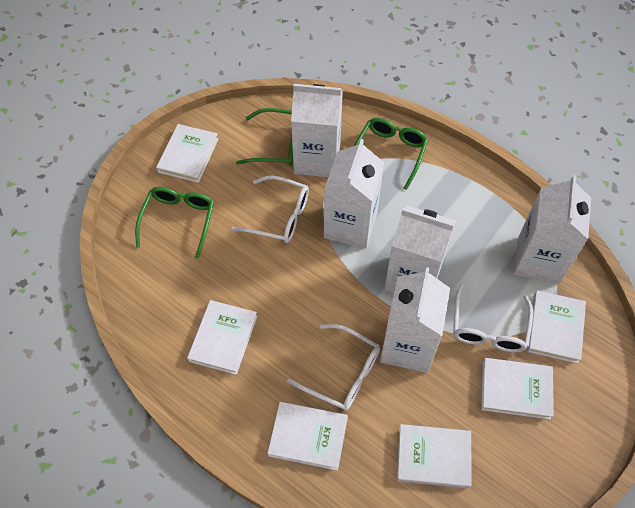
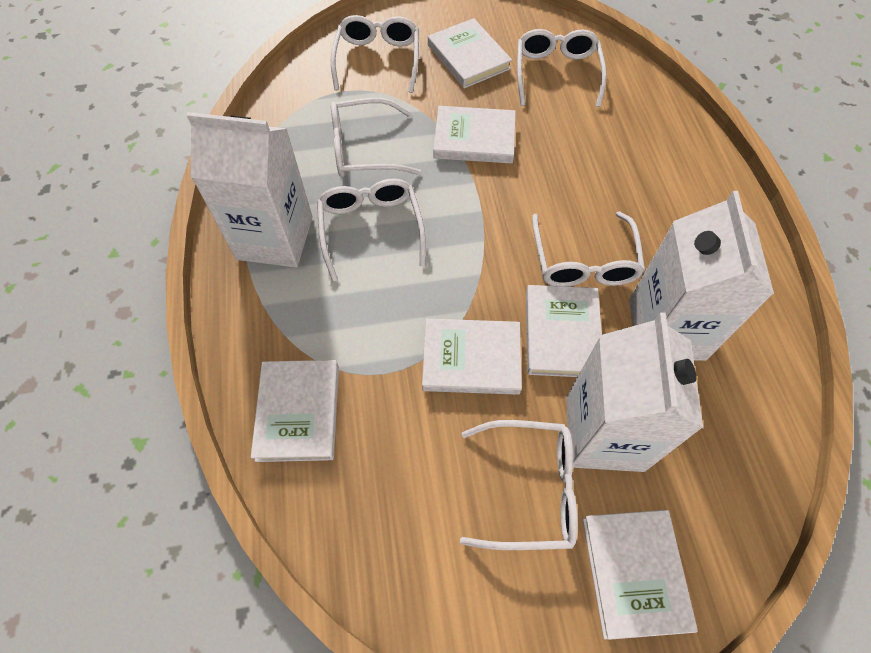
green glasses: 3 -> 0
white carton: 5 -> 3
white glasses: 3 -> 6

